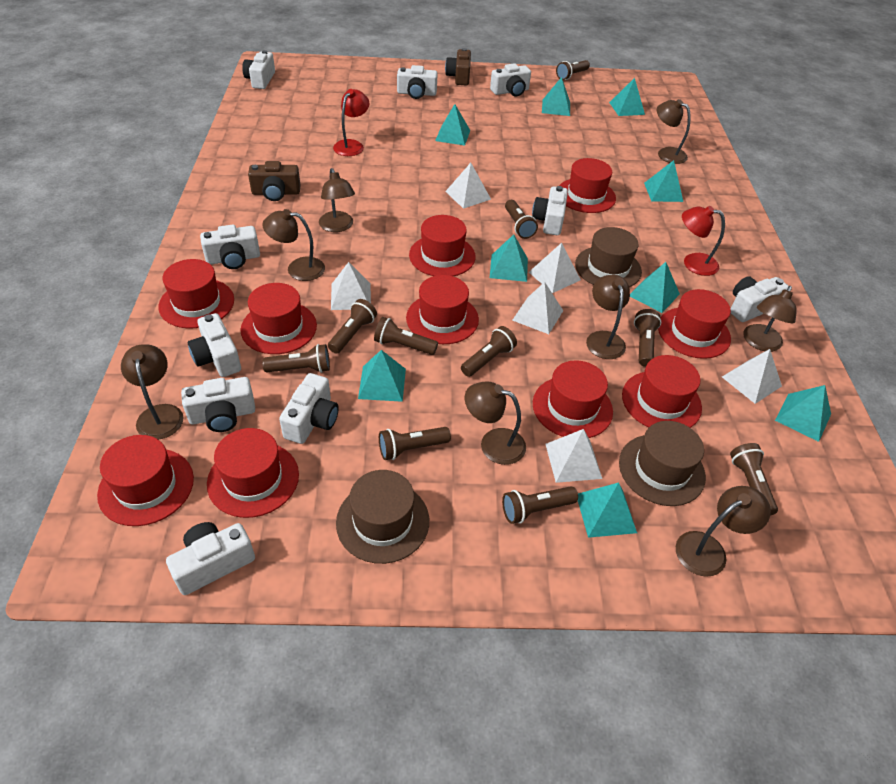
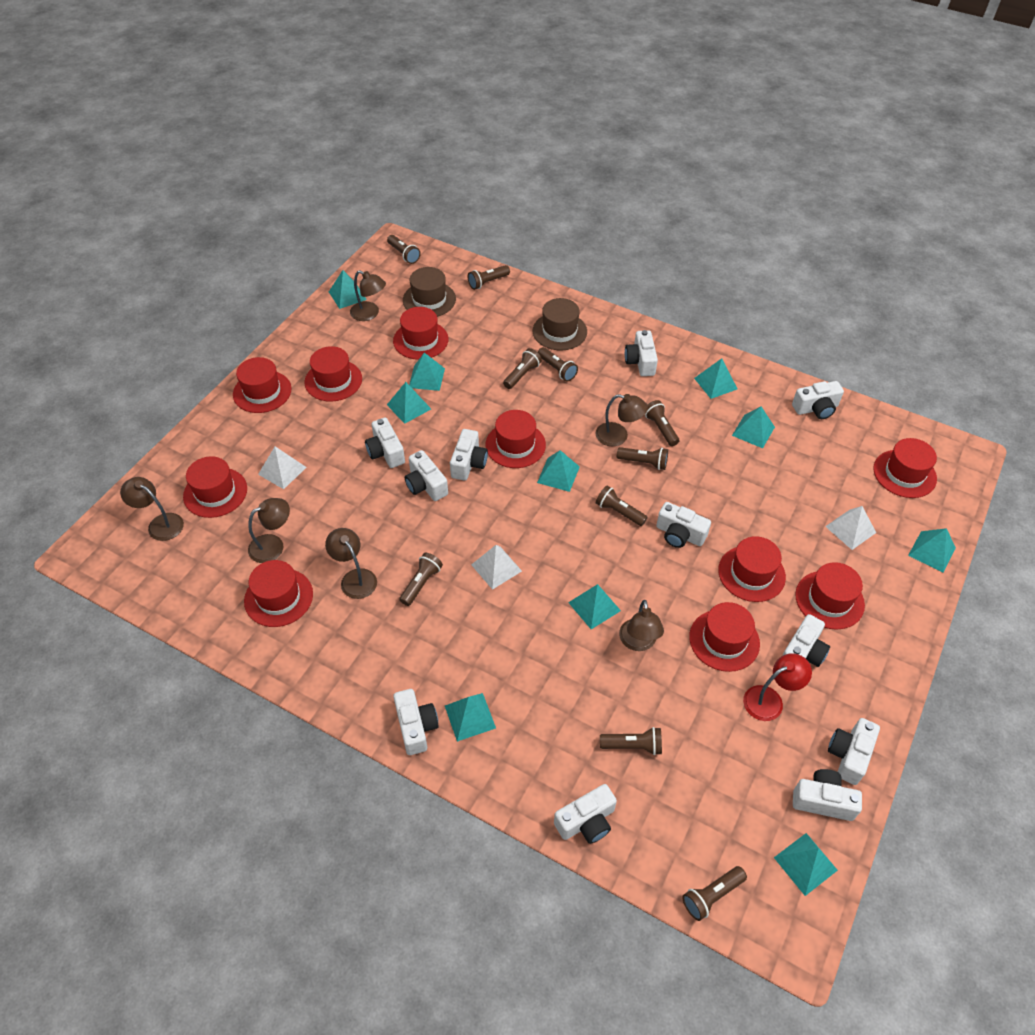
brown camera: 2 -> 0
brown hat: 3 -> 2
brown lamp: 8 -> 6
red lamp: 2 -> 1
turquoise pyramid: 9 -> 10
white camera: 10 -> 11
white pyramid: 6 -> 3

